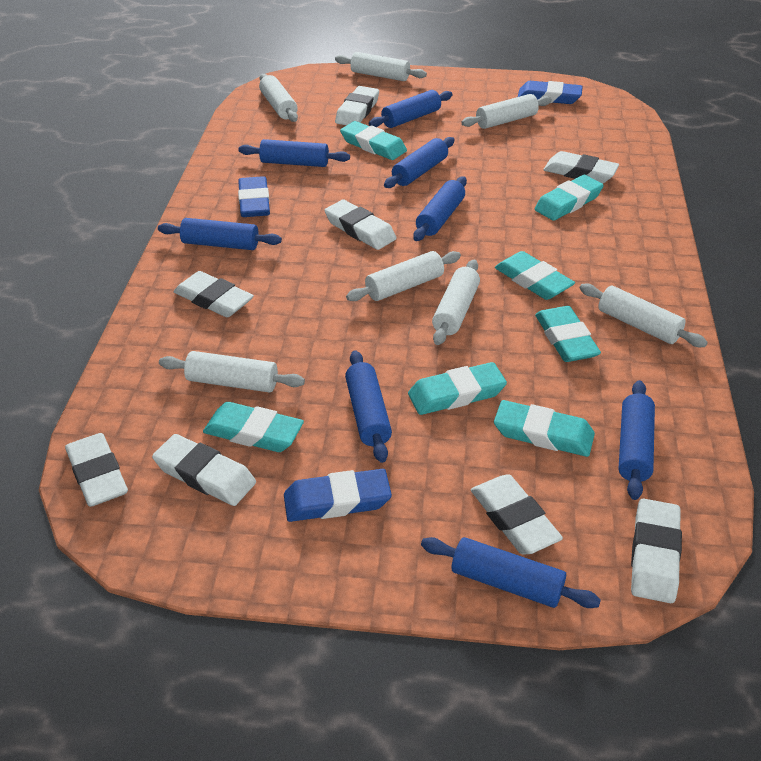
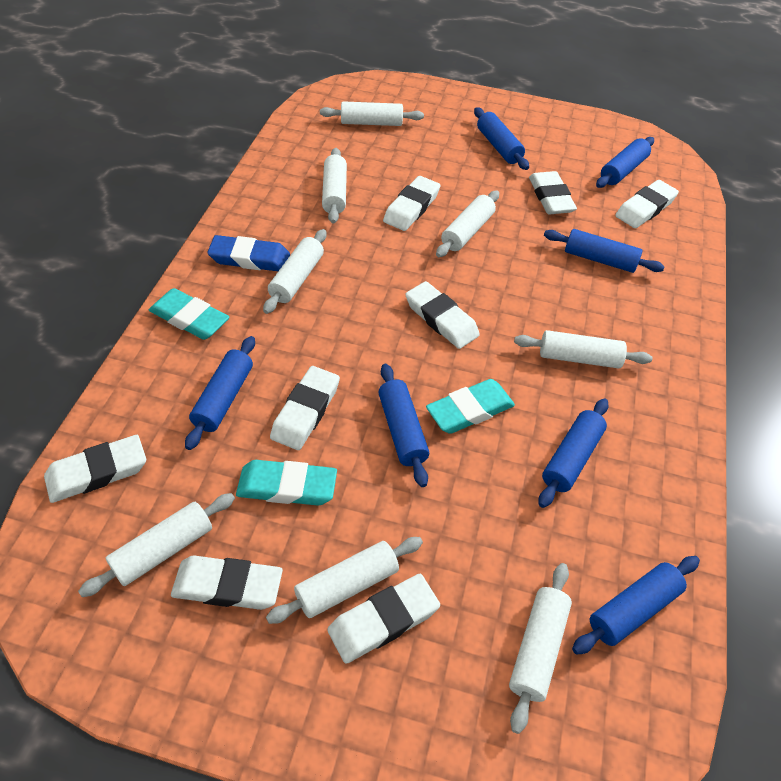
blue eraser: 3 -> 1
blue rolling pin: 8 -> 7
turquoise eraser: 7 -> 3
white rolling pin: 7 -> 8

